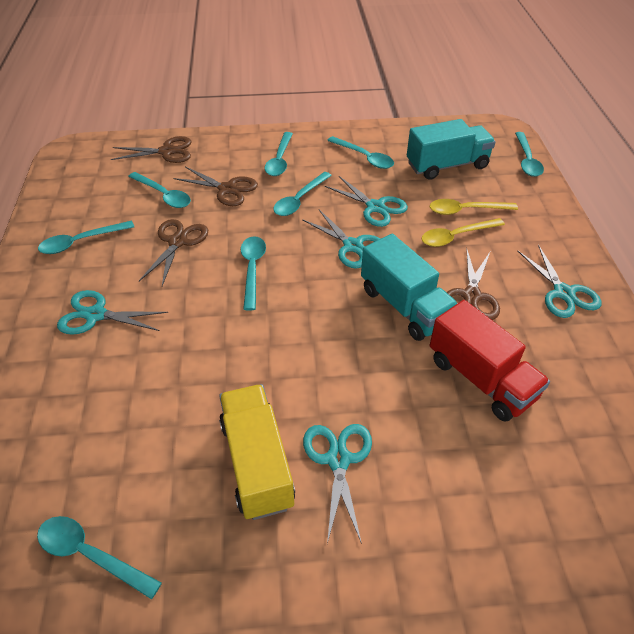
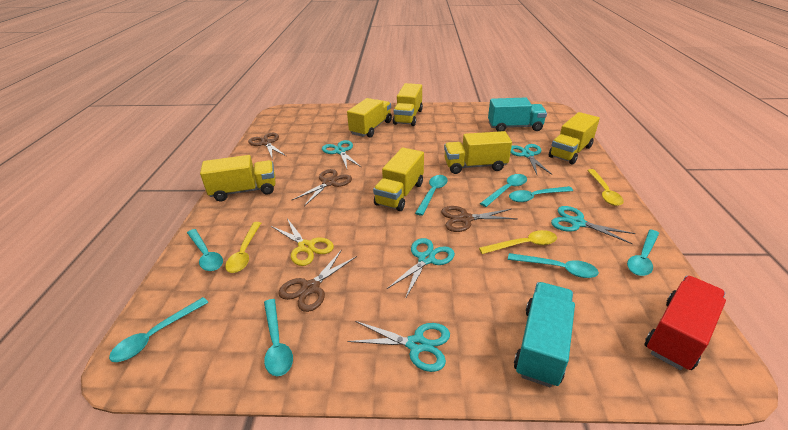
yellow scissors: 0 -> 1
yellow spoon: 2 -> 3
yellow truck: 1 -> 6

